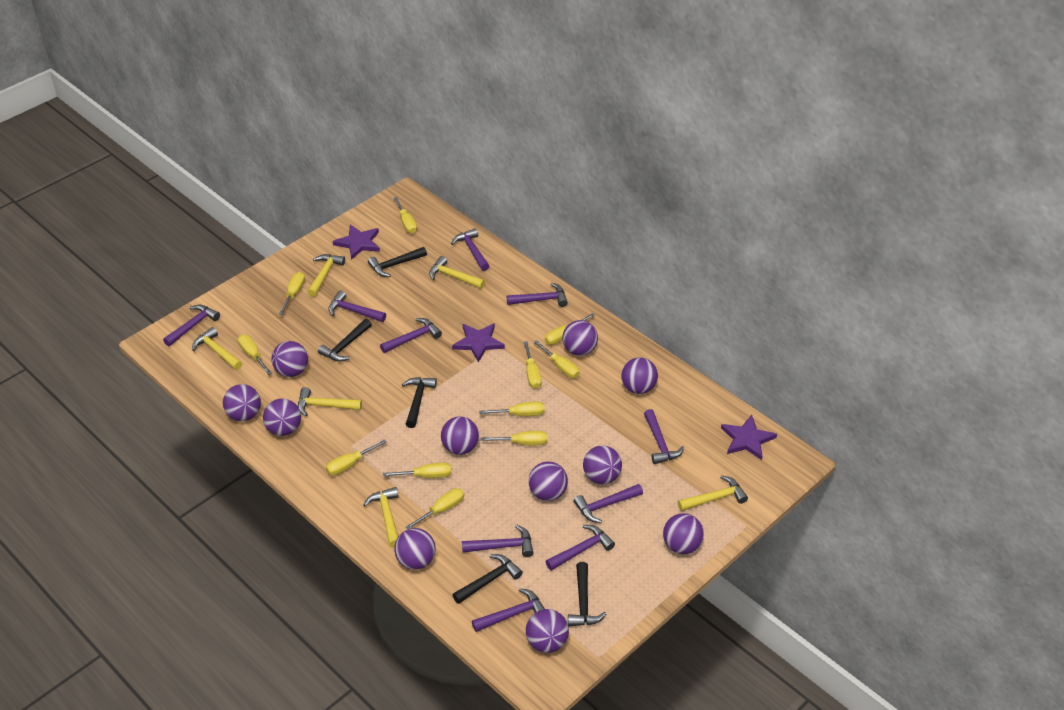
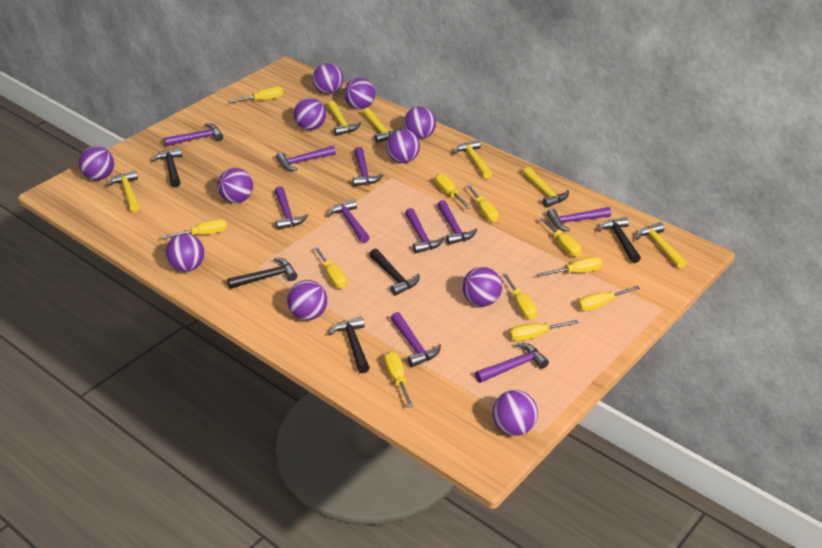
purple star: 3 -> 0

